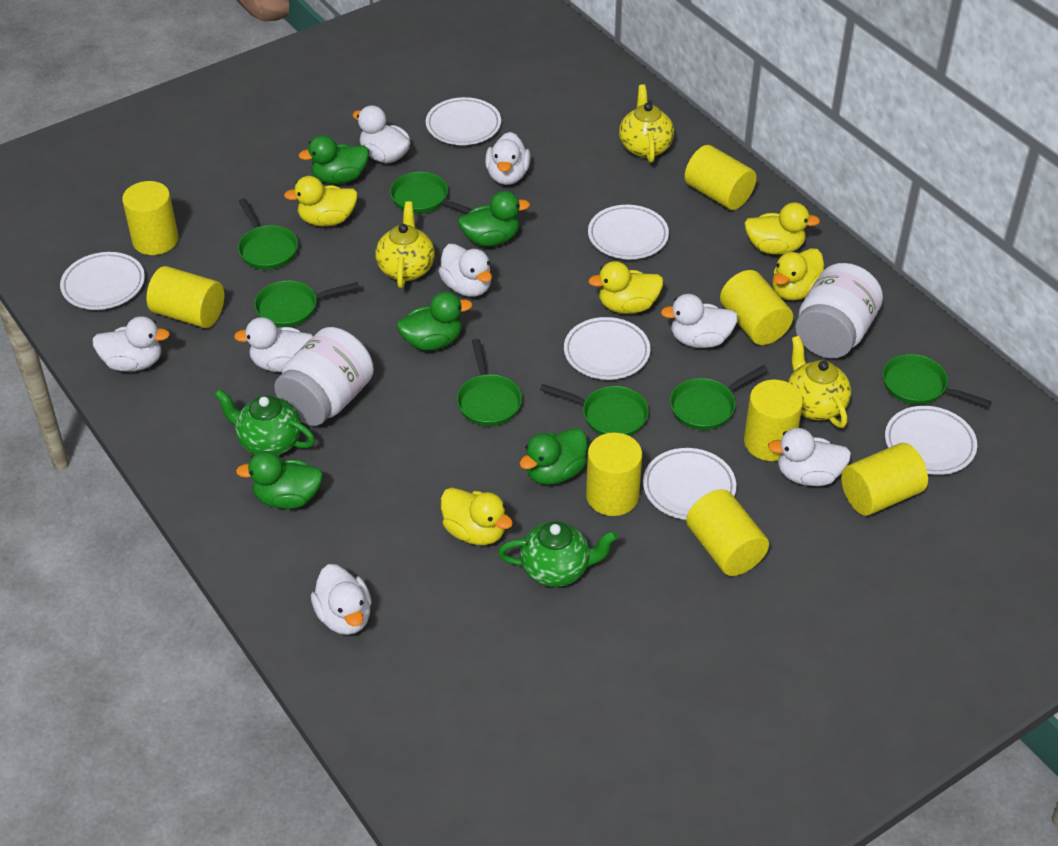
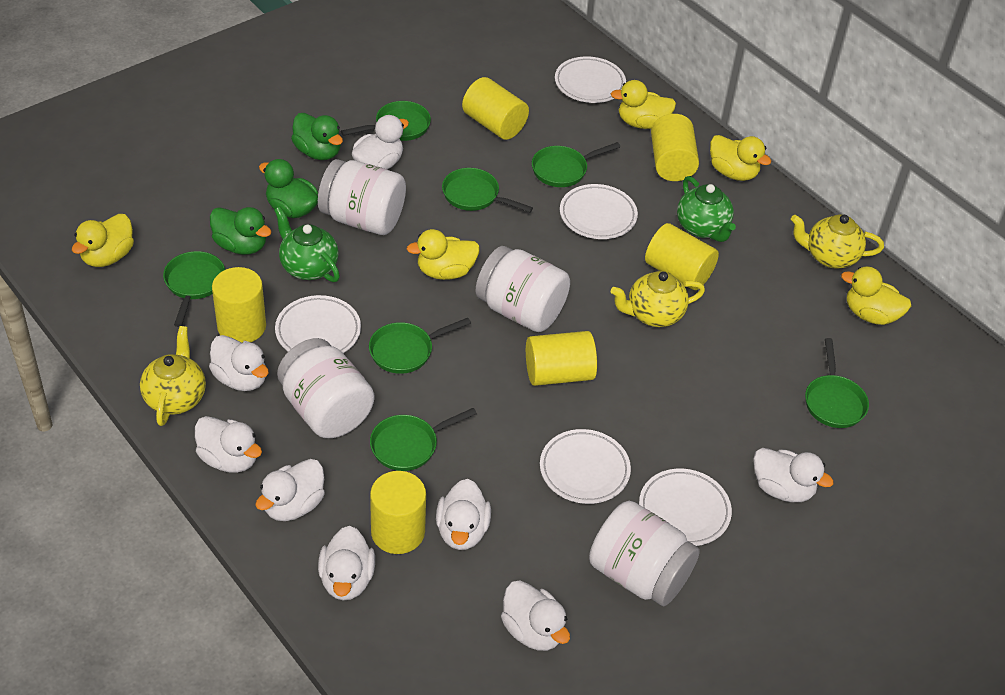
green duck: 5 -> 3
white jar: 2 -> 4
white plate: 6 -> 5
yellow cylinder: 8 -> 6

